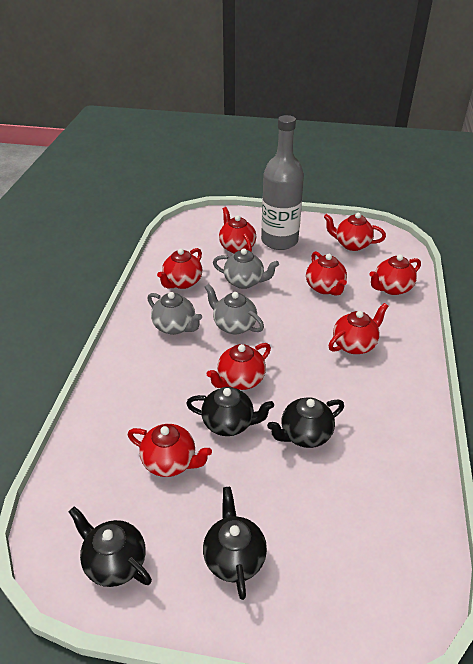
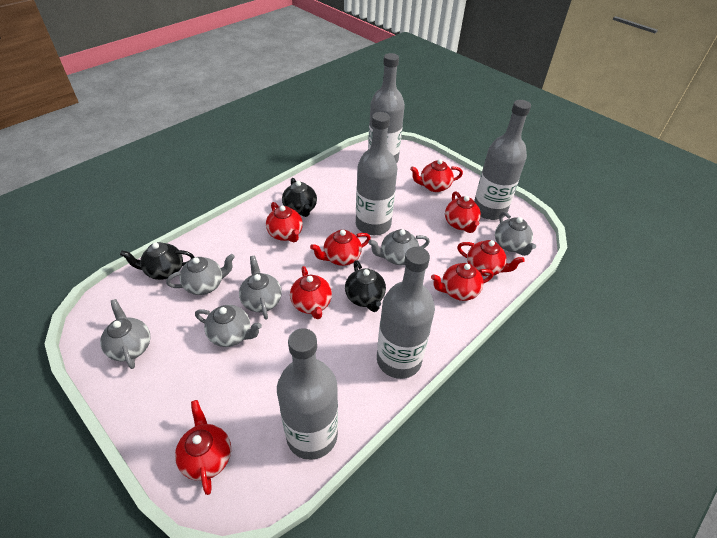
black teapot: 4 -> 3
grey bottle: 1 -> 5
grey teapot: 3 -> 6

